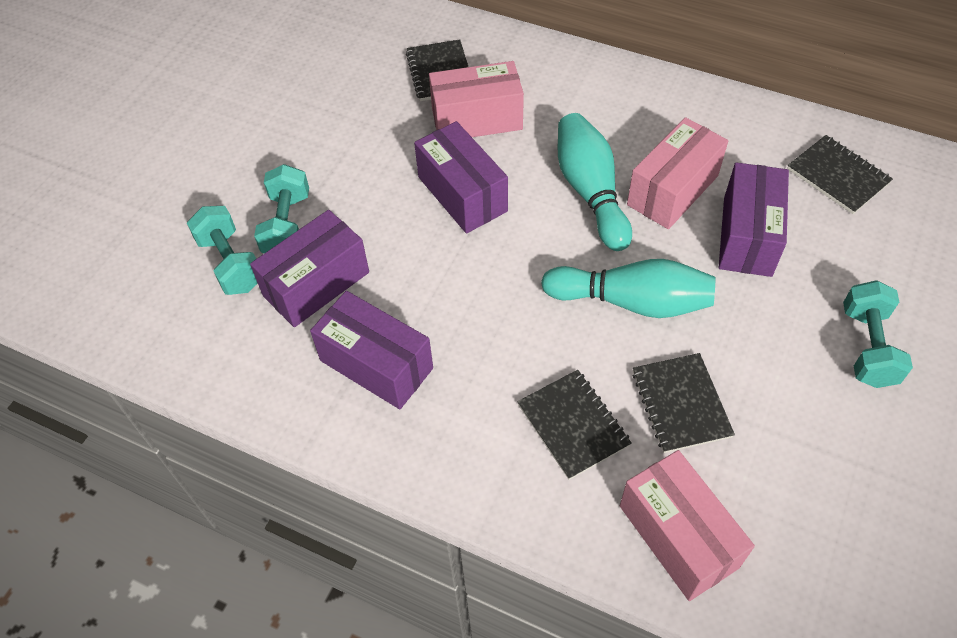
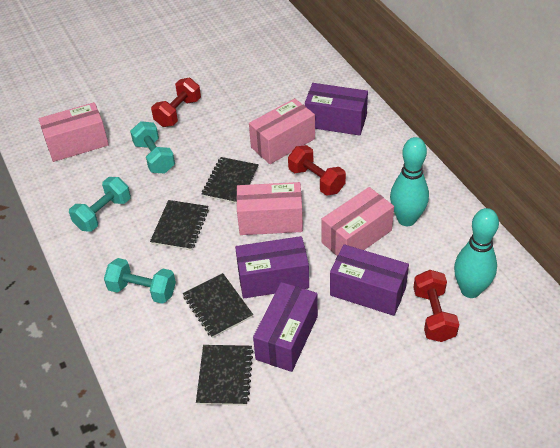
pink box: 3 -> 4
red dumbbell: 0 -> 3

